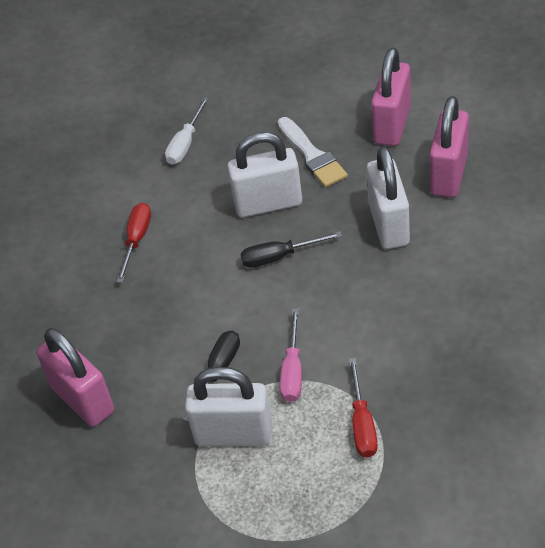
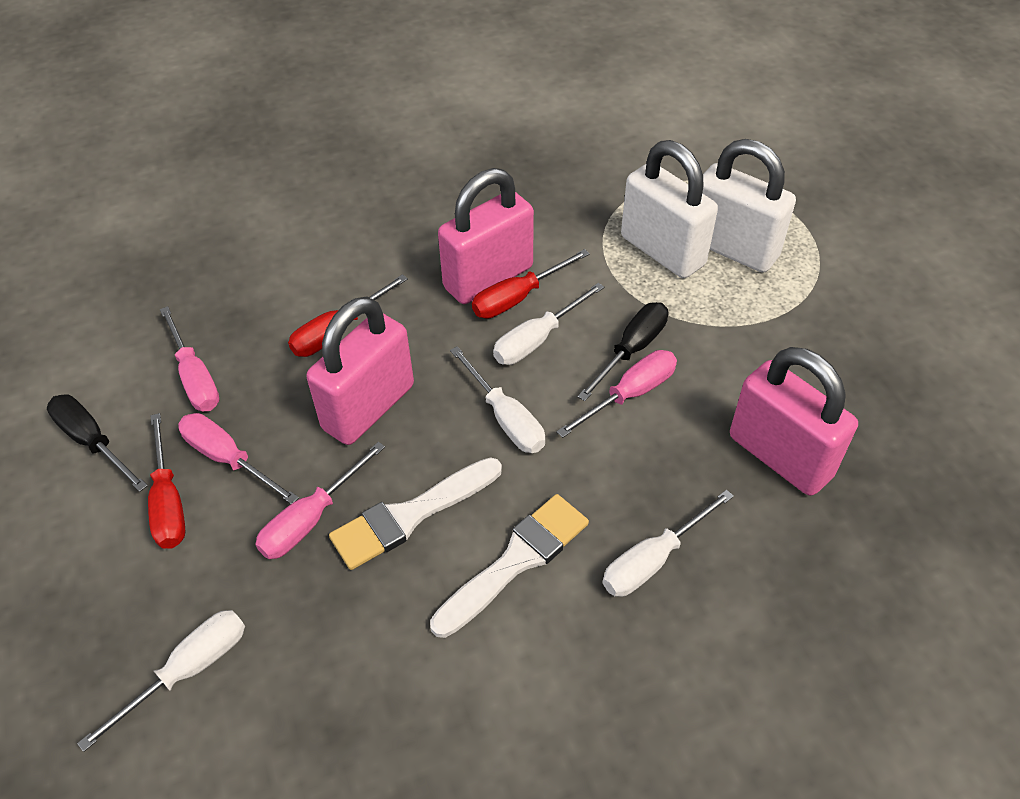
pink screwdriver: 1 -> 4
red screwdriver: 2 -> 3
white brush: 1 -> 2
white padlock: 3 -> 2
white screwdriver: 1 -> 4

